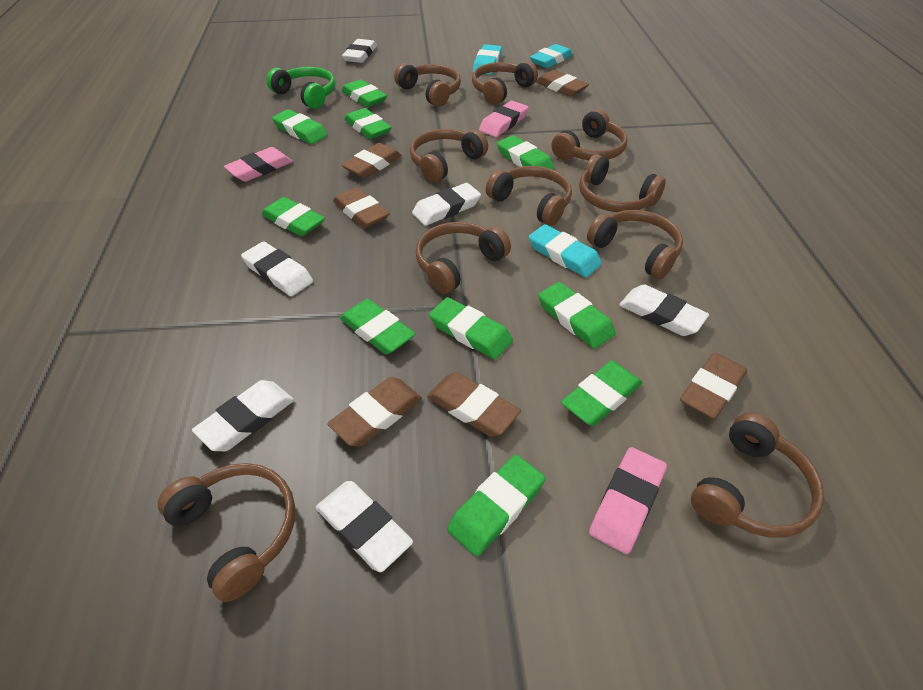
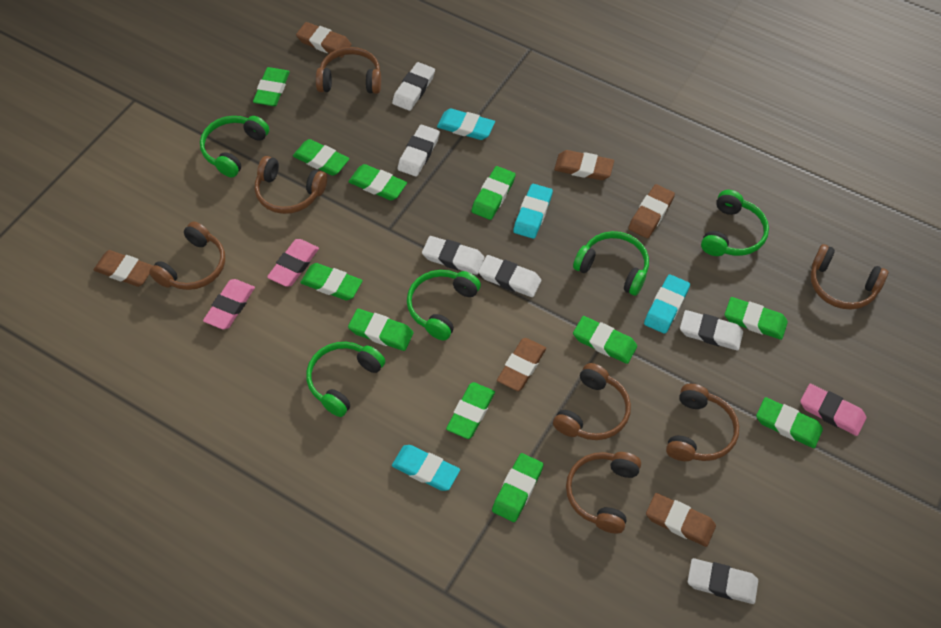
brown headphones: 10 -> 7
green eraser: 10 -> 11
green headphones: 1 -> 5
turquoise eraser: 3 -> 4

